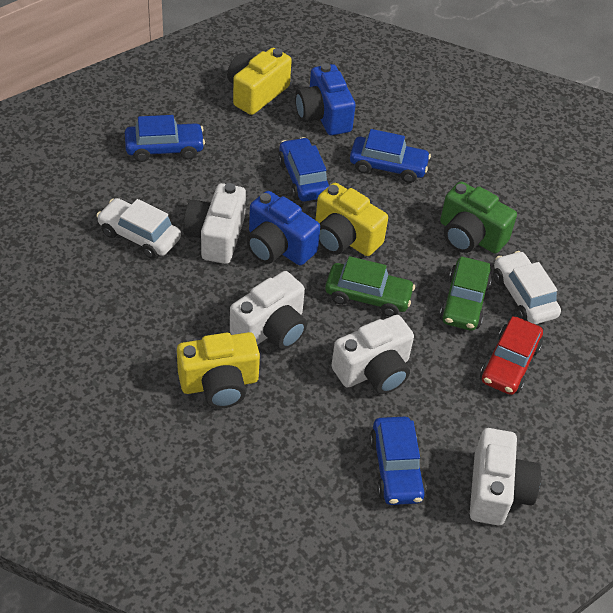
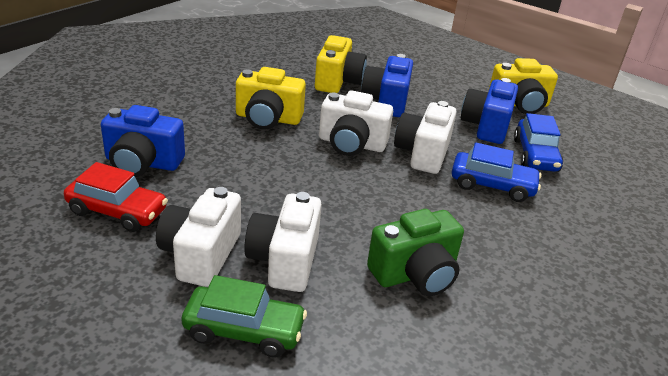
blue camera: 2 -> 3
blue car: 4 -> 2
green car: 2 -> 1
white car: 2 -> 0

